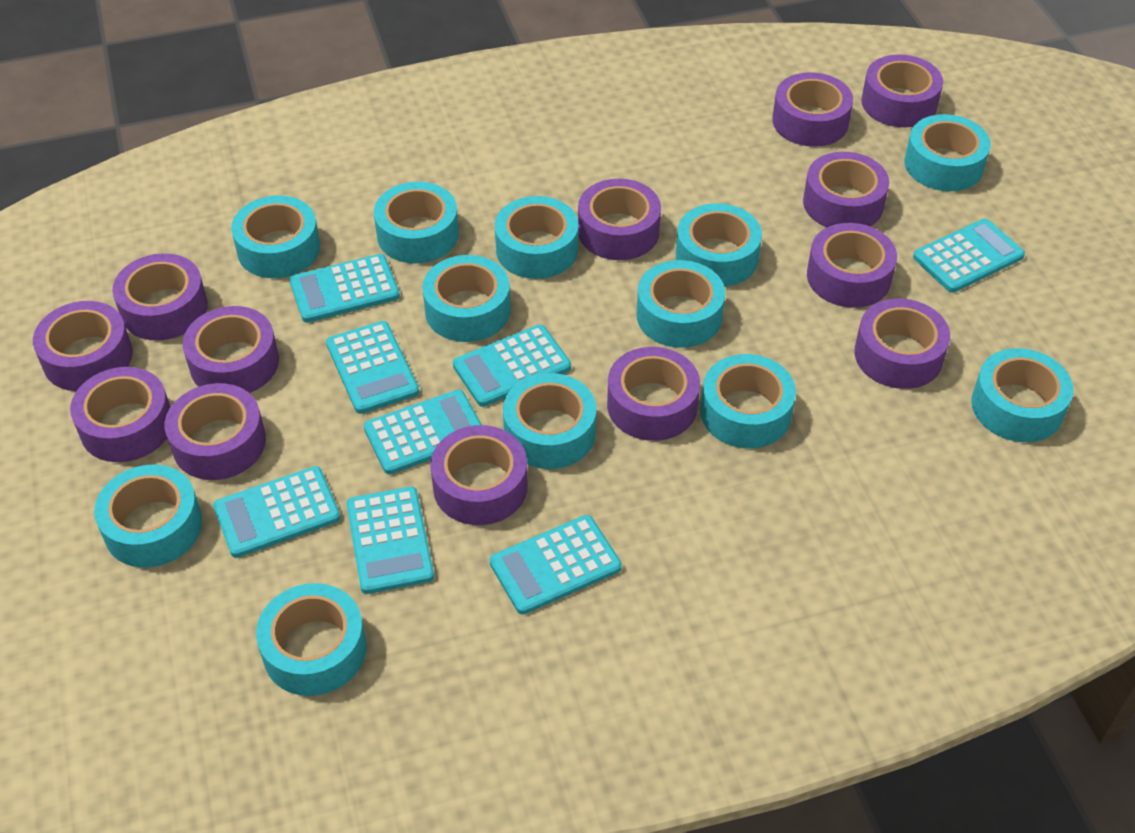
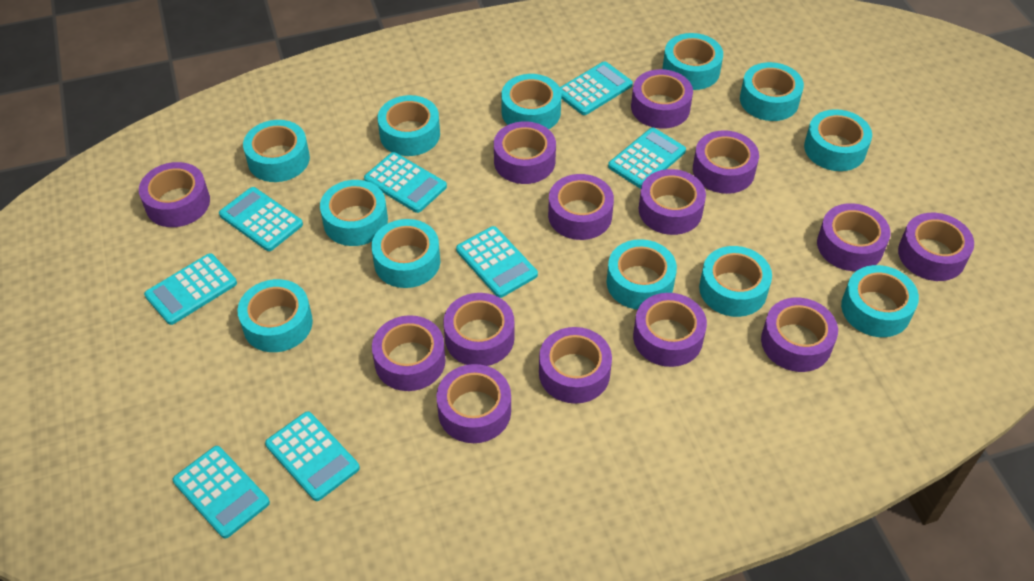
purple tape: 13 -> 14

